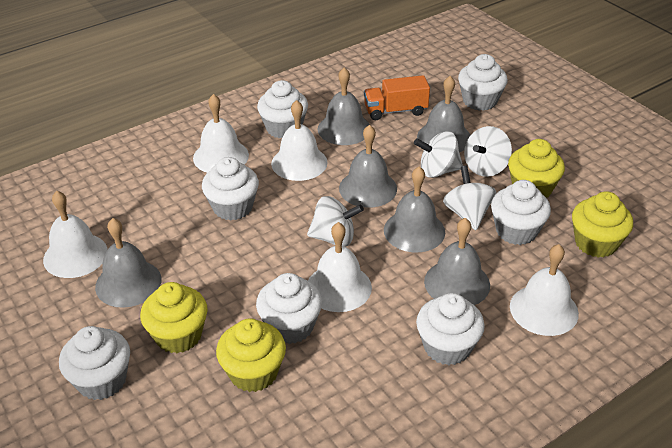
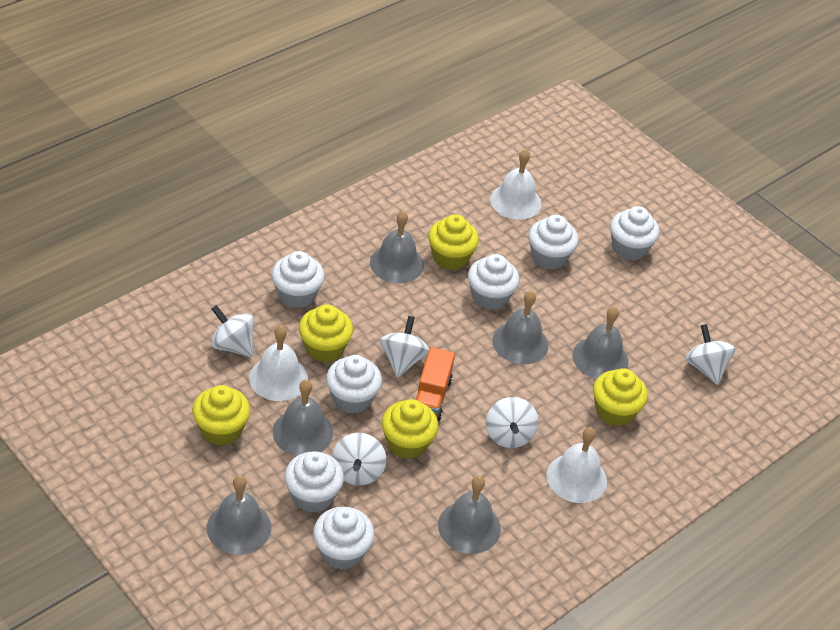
white bell: 5 -> 3
white spinning top: 4 -> 5
yellow cupcake: 4 -> 5

